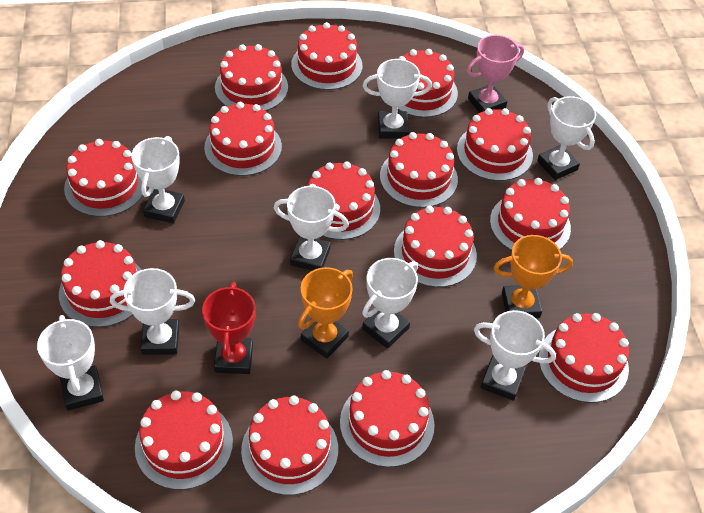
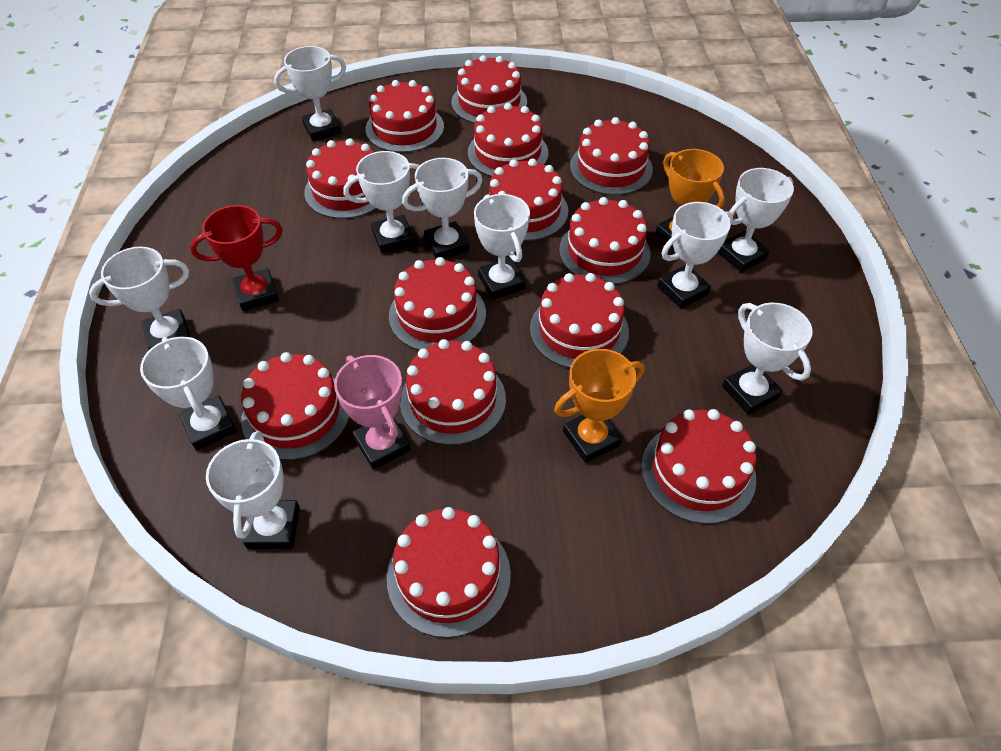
red cake: 15 -> 13
white trophy: 8 -> 10

